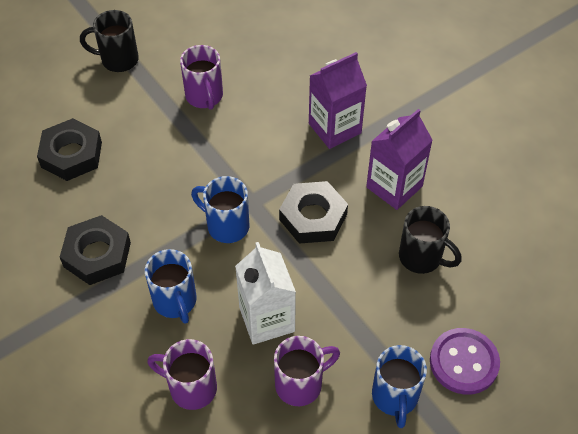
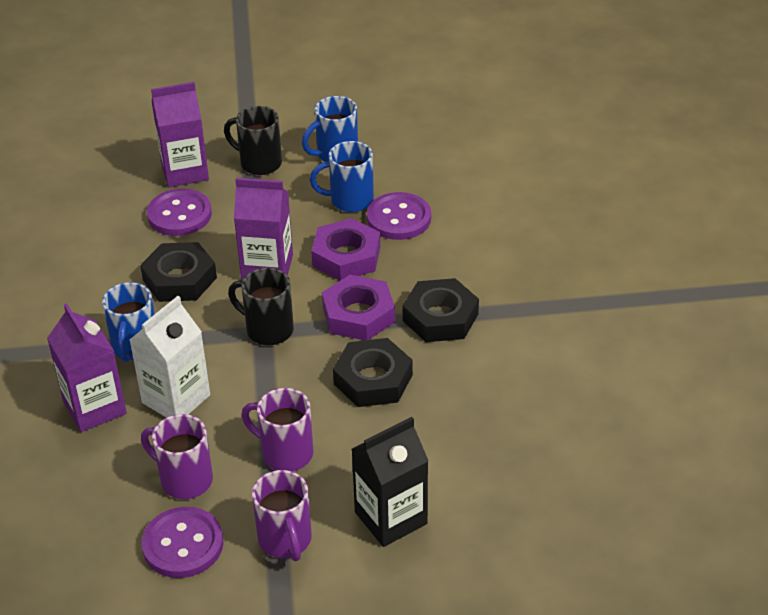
black carton: 0 -> 1
purple button: 1 -> 3
purple carton: 2 -> 3
purple nut: 0 -> 2

